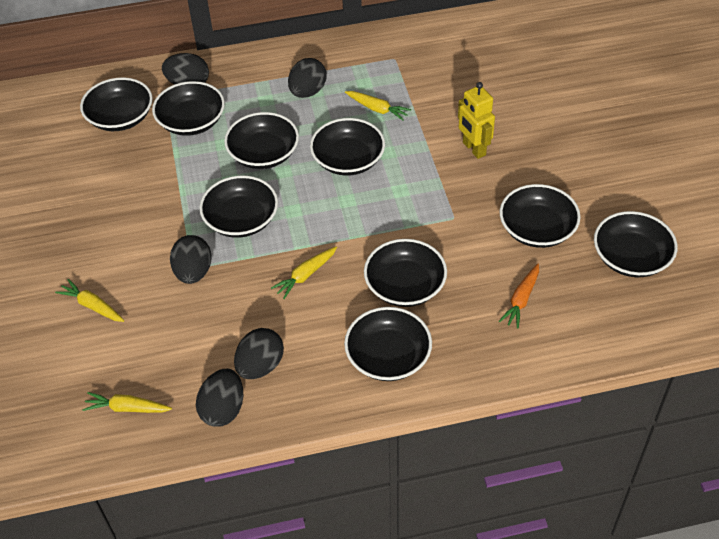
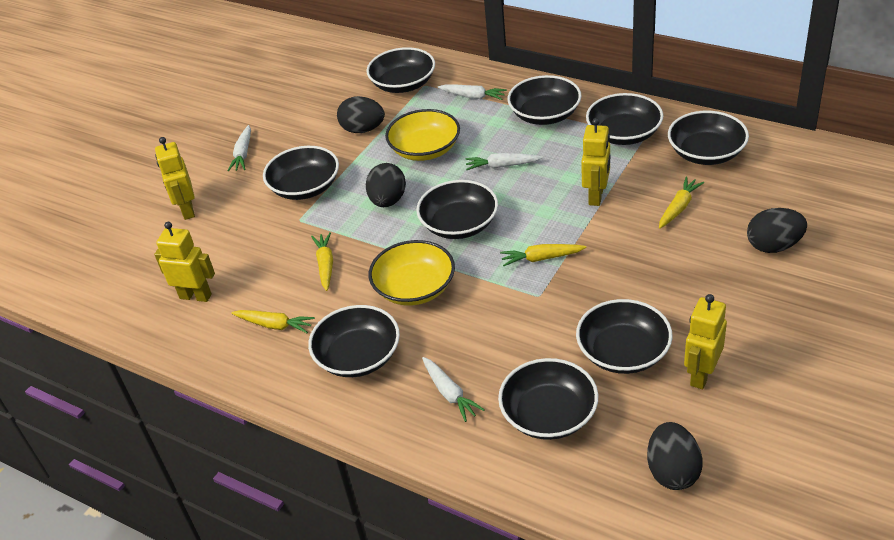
black egg: 5 -> 4
orange carrot: 1 -> 0
white carrot: 0 -> 4
yellow bowl: 0 -> 2
yellow robot: 1 -> 4

